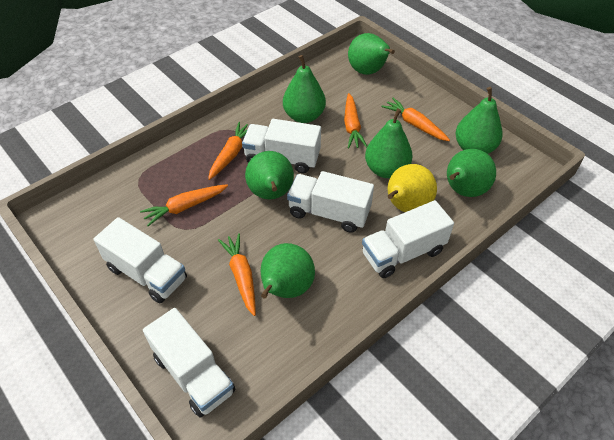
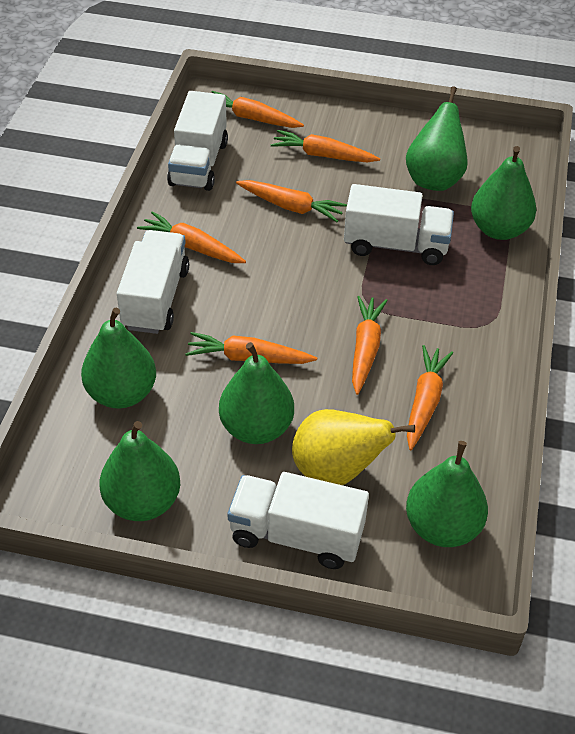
green pear: 7 -> 6
orange carrot: 5 -> 7
white truck: 5 -> 4

